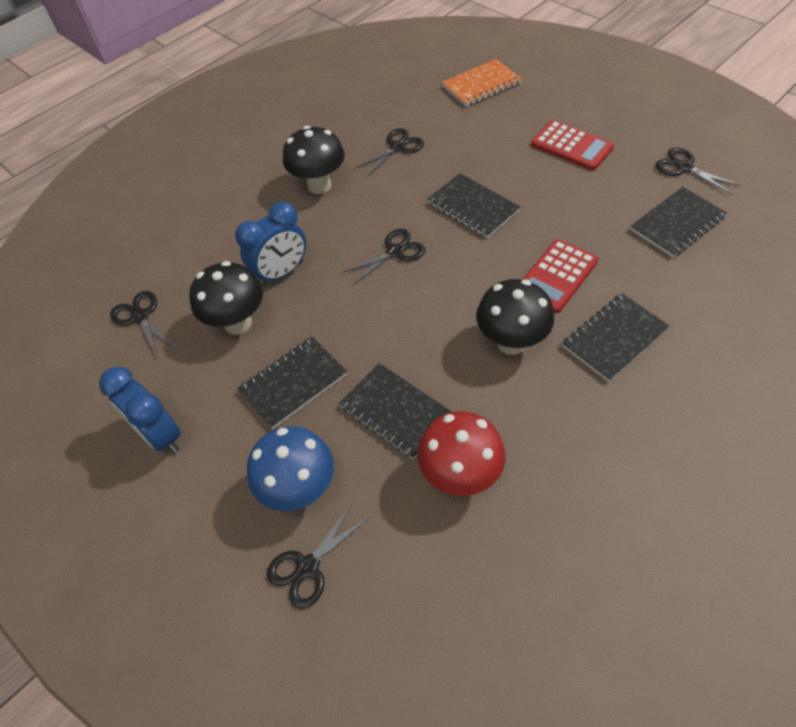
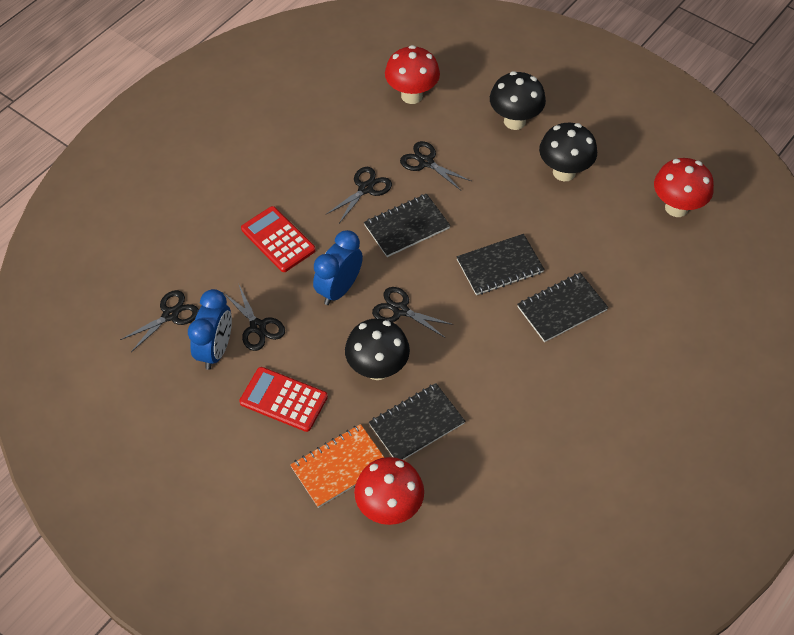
black notebook: 5 -> 4
blue mushroom: 1 -> 0
red mushroom: 1 -> 3

